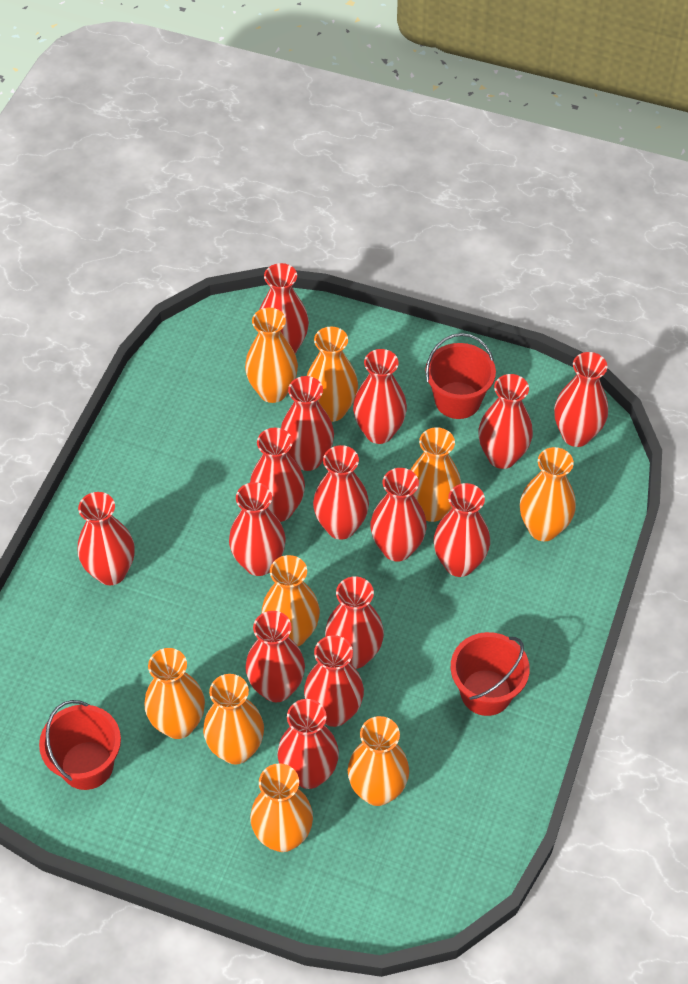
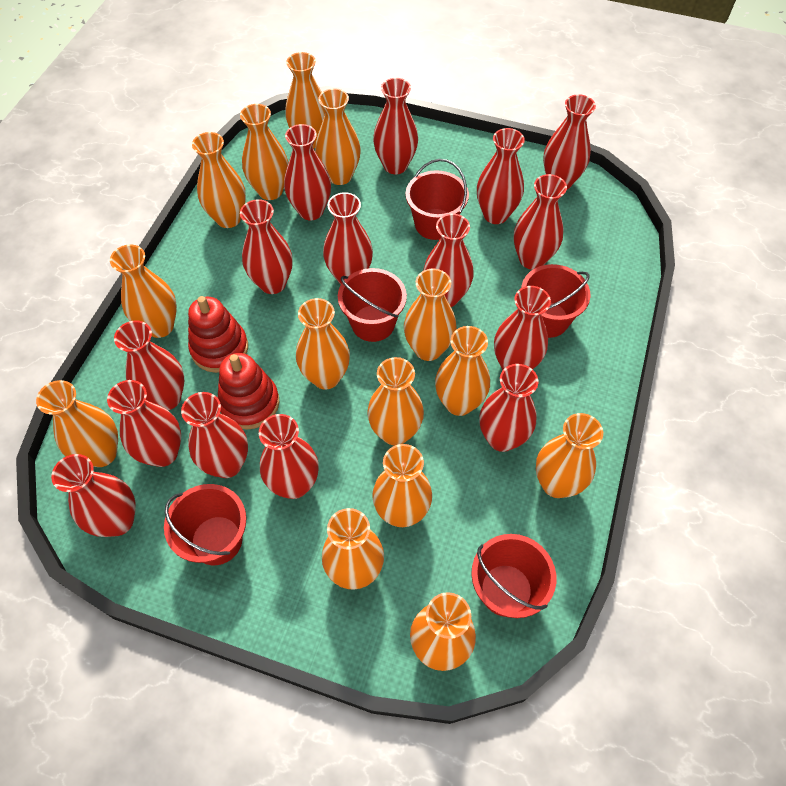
orange vase: 9 -> 14
red bucket: 3 -> 5
red stacking toy: 0 -> 2

